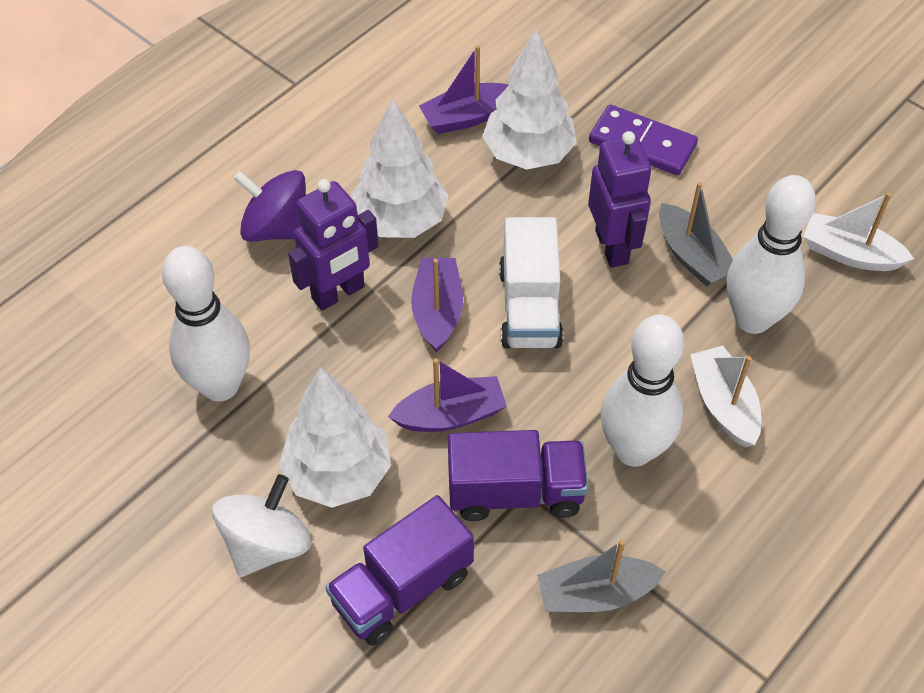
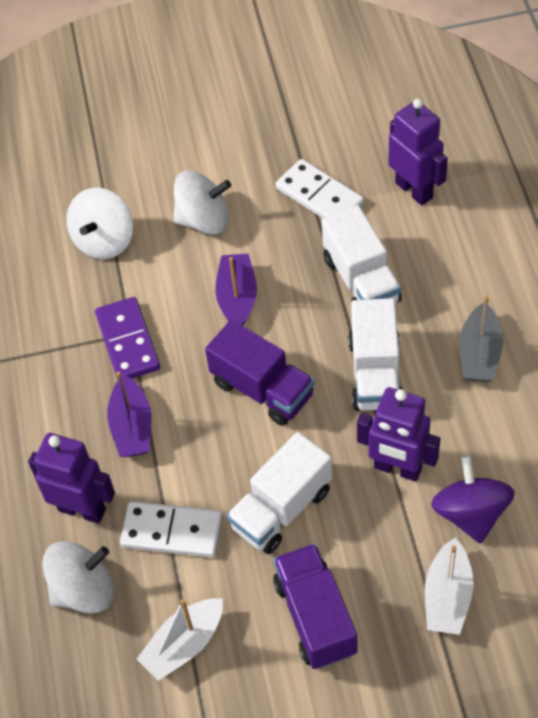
grey boat: 2 -> 1
purple boat: 3 -> 2
purple robot: 2 -> 3
white bowling pin: 3 -> 0
white domino: 0 -> 2
white spinning top: 1 -> 3
white tree: 3 -> 0
white truck: 1 -> 3

